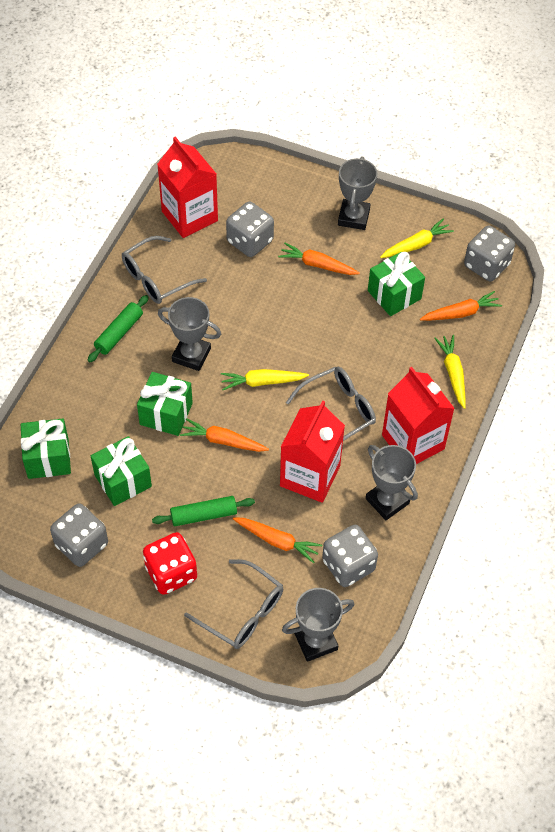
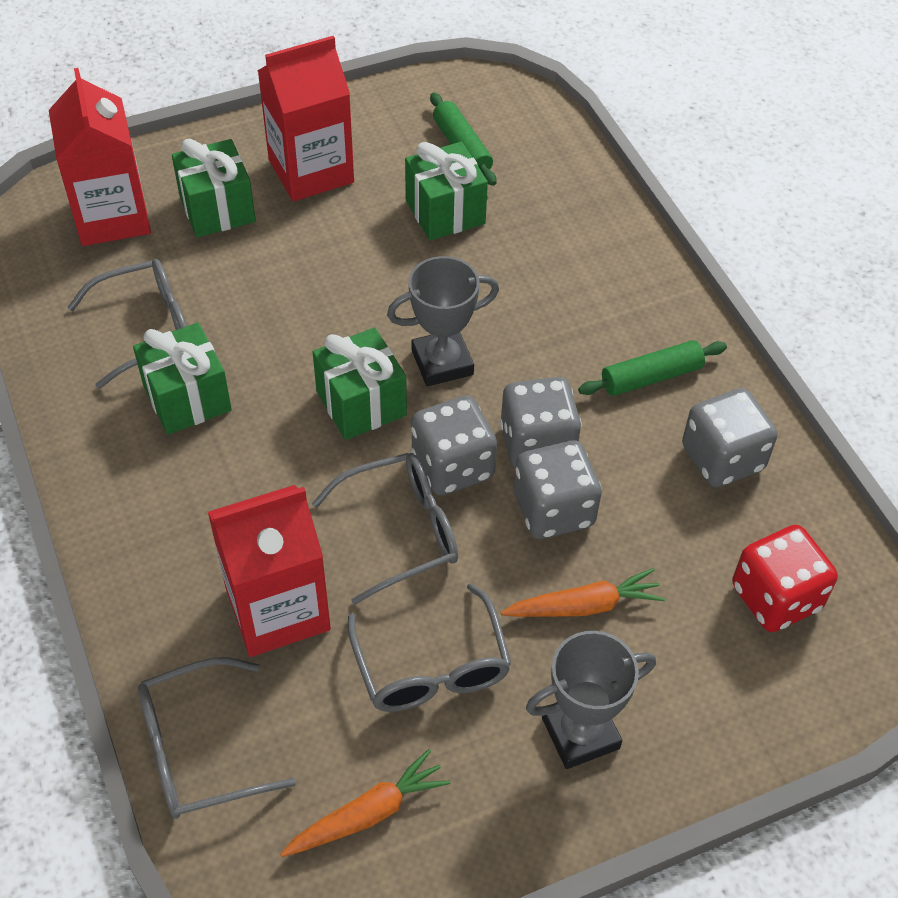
grey glasses: 3 -> 4
grey trophy: 4 -> 2
orange carrot: 4 -> 2
yellow carrot: 3 -> 0

